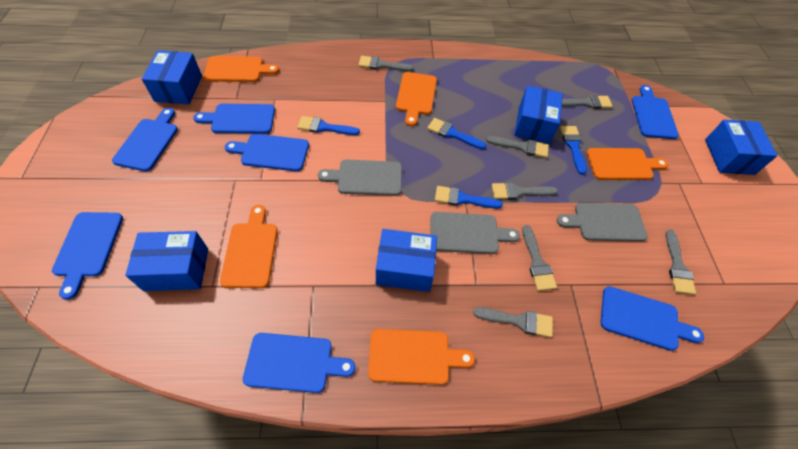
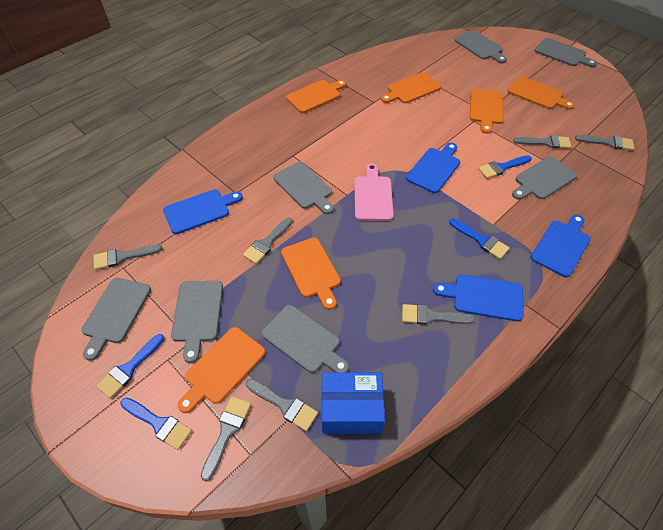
blue box: 5 -> 1
blue cutting board: 7 -> 4
grey cutting board: 3 -> 7
orange cutting board: 5 -> 6
pink cutting board: 0 -> 1

